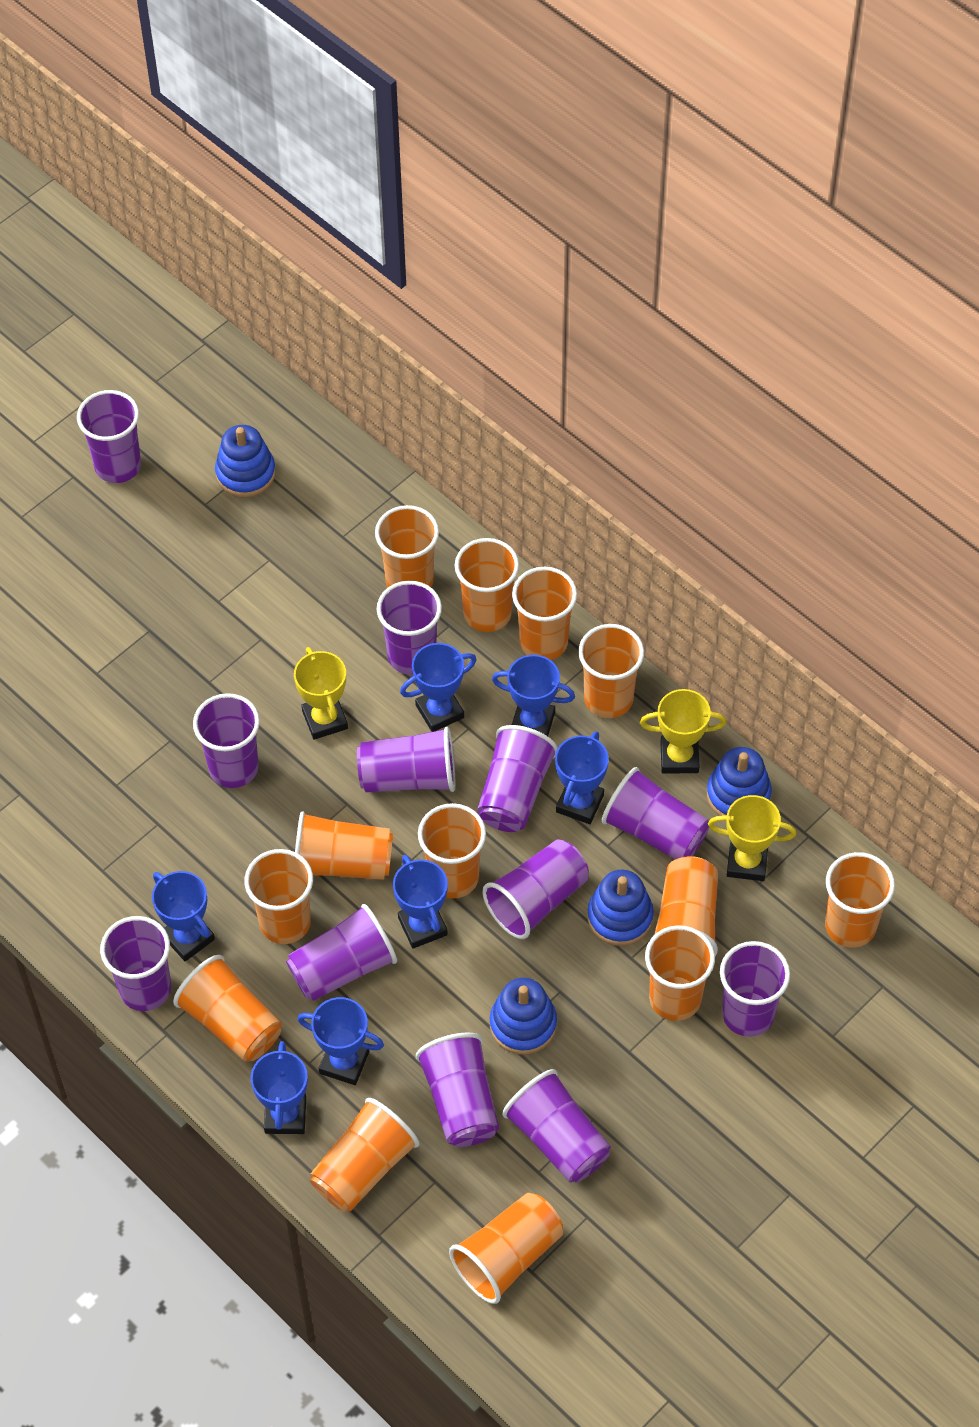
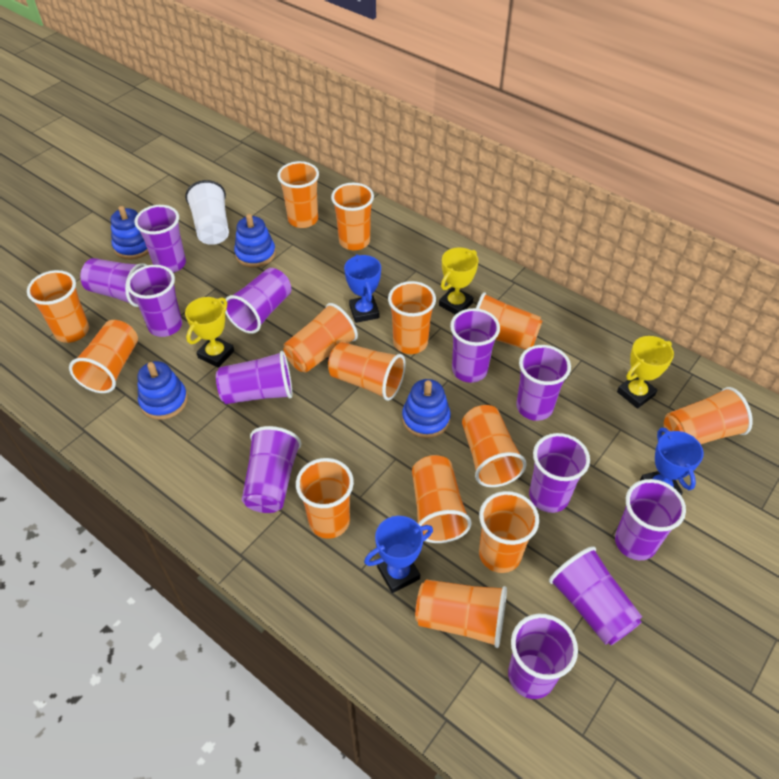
blue trophy: 7 -> 3
orange cup: 13 -> 14
white cup: 0 -> 1

